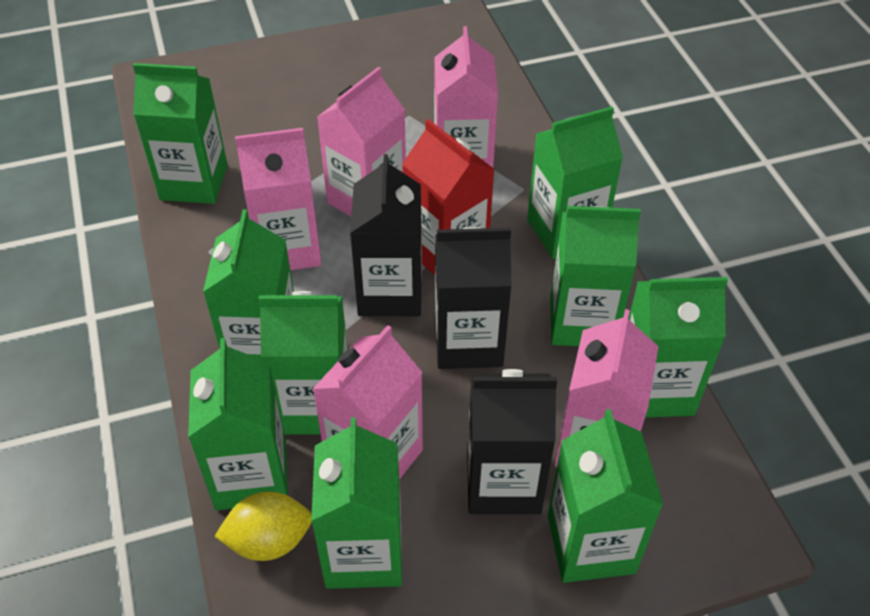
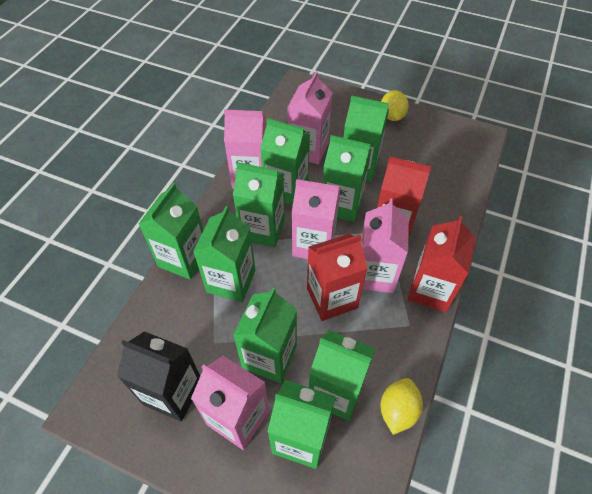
black carton: 3 -> 1
red carton: 1 -> 3
yellow lemon: 1 -> 2

